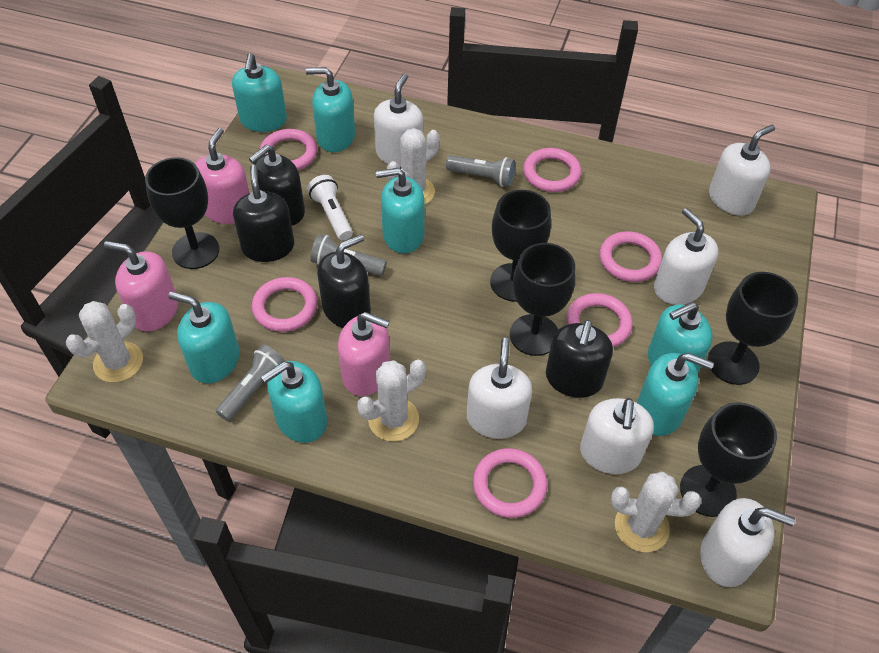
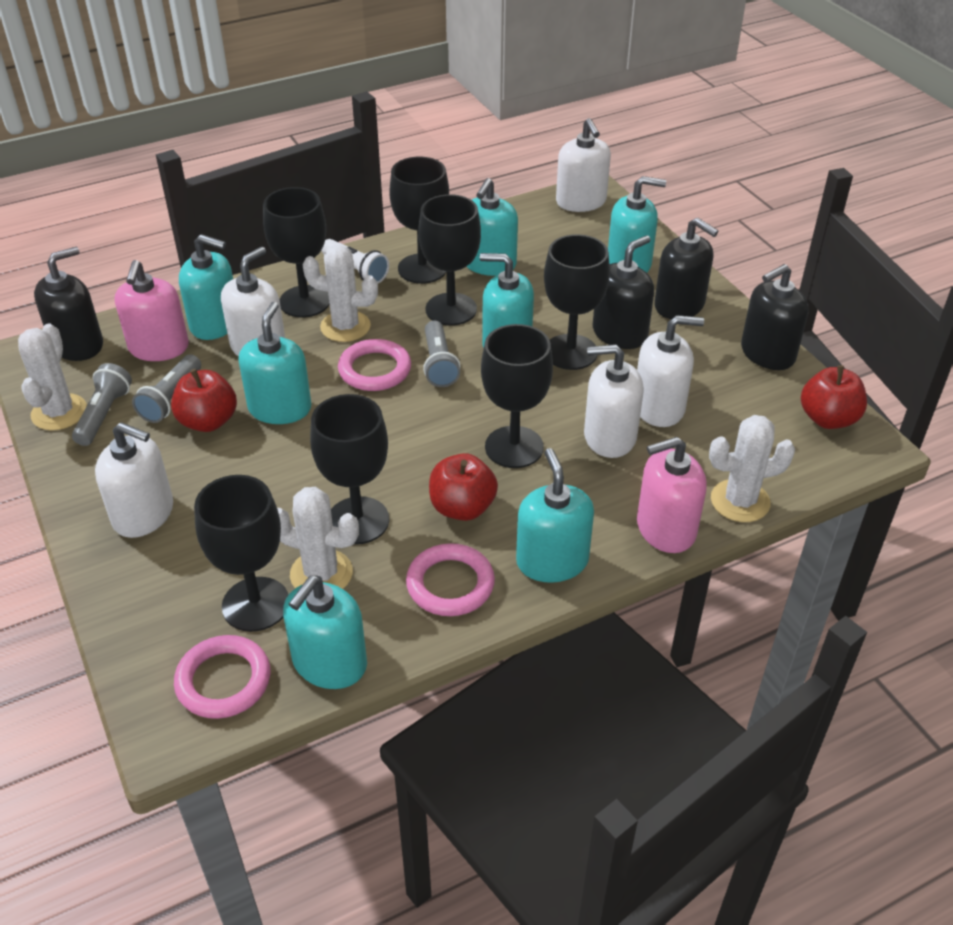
black goblet: 5 -> 7
pink ring: 6 -> 3
pink soap dispenser: 3 -> 2
red apple: 0 -> 3
white soap dispenser: 6 -> 5

